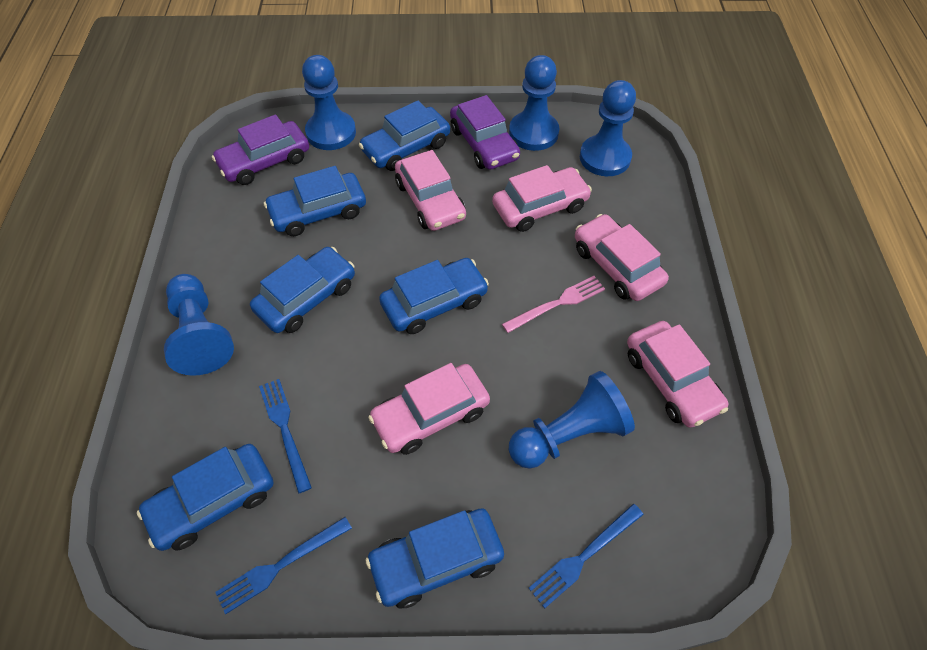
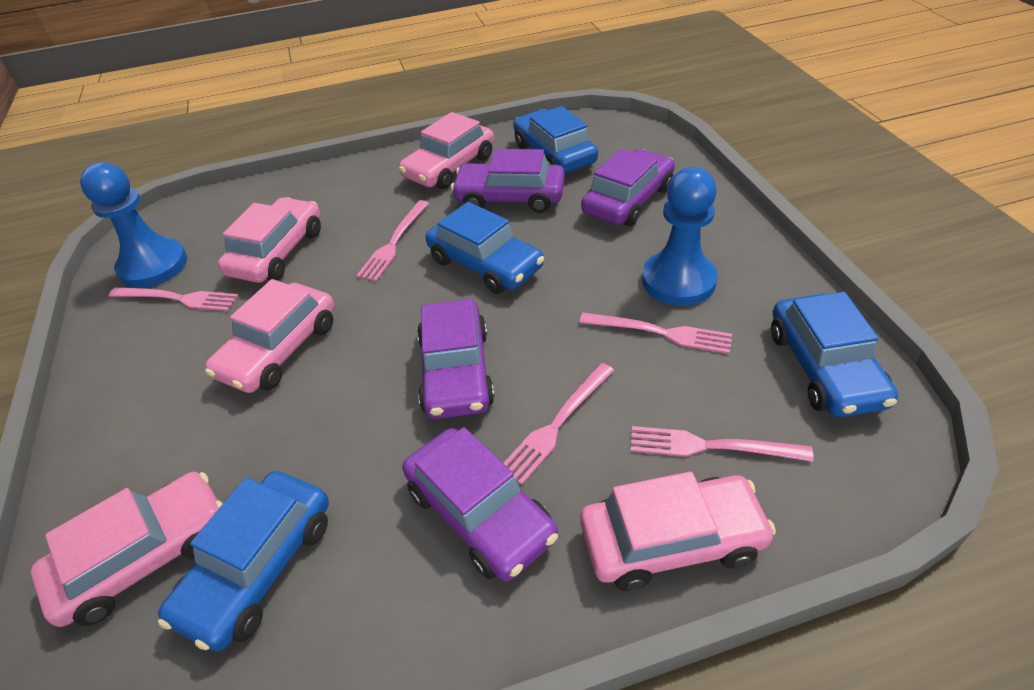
blue car: 6 -> 4
blue fork: 3 -> 0
blue pawn: 5 -> 2
pink fork: 1 -> 5
purple car: 2 -> 4

